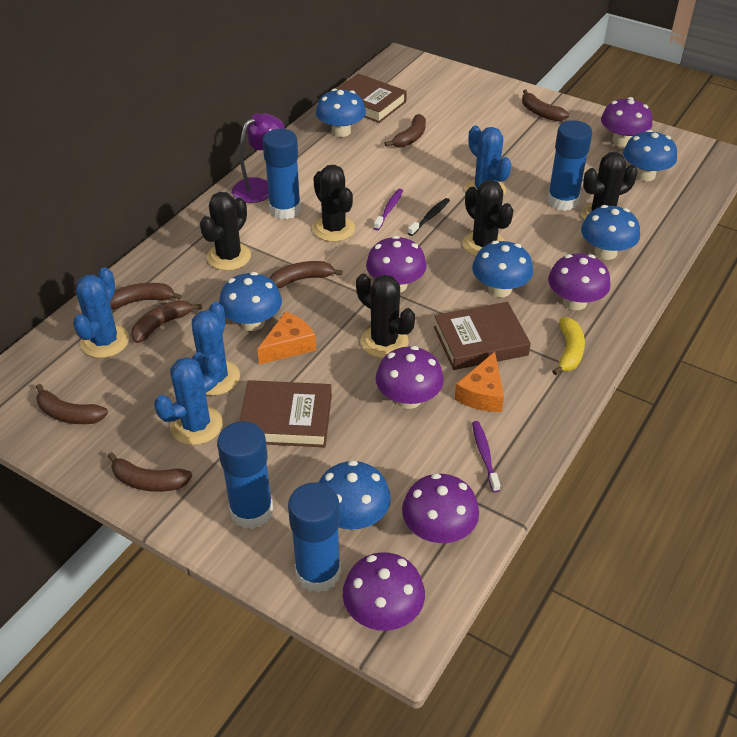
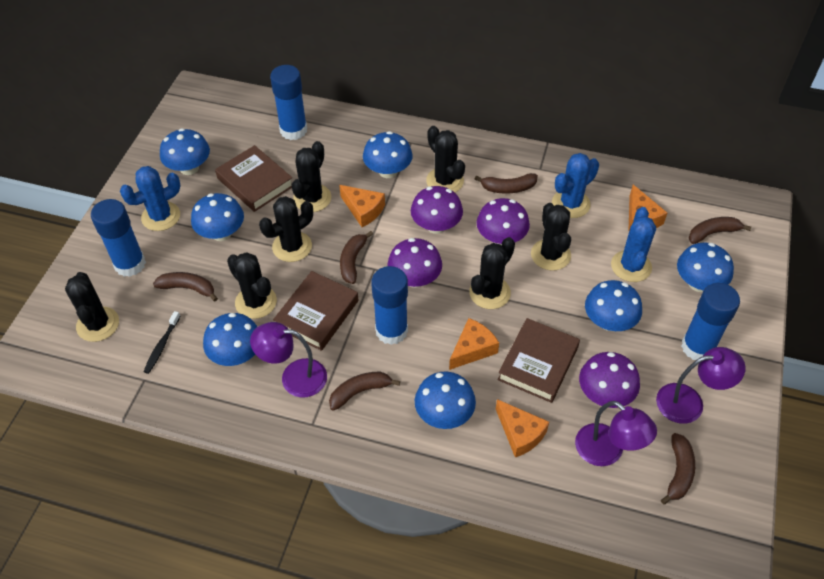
black cactus: 5 -> 7
blue cactus: 4 -> 3
blue mushroom: 6 -> 7
brown banana: 7 -> 6
orange cheese: 2 -> 4
purple lamp: 1 -> 3
purple mushroom: 6 -> 4
purple toothbrush: 2 -> 0
yellow banana: 1 -> 0

